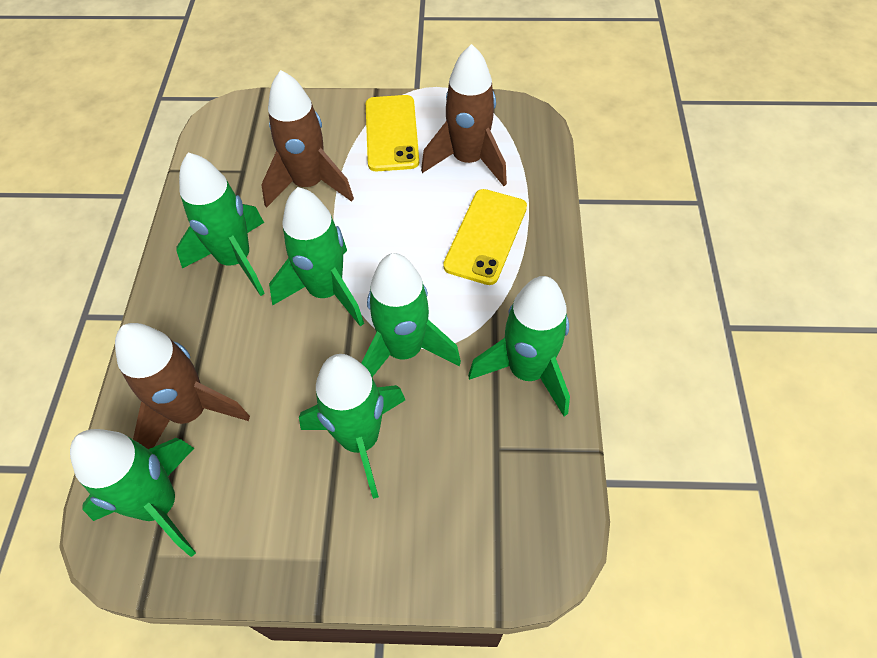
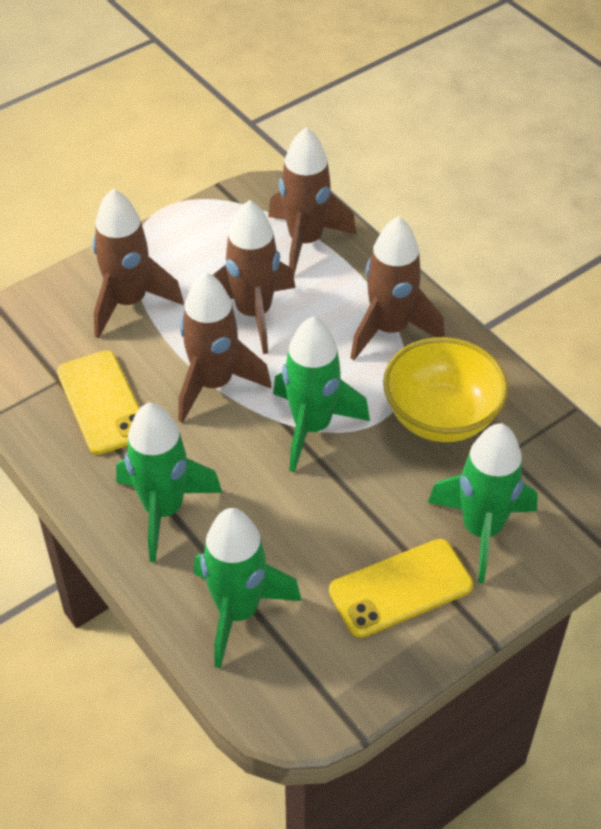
brown rocket: 3 -> 5
green rocket: 6 -> 4
yellow bowl: 0 -> 1

